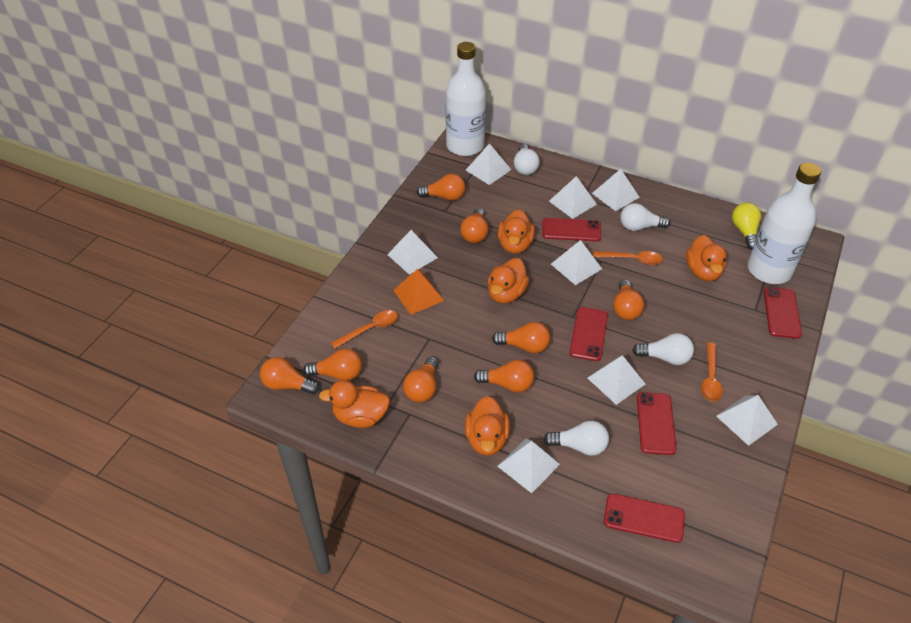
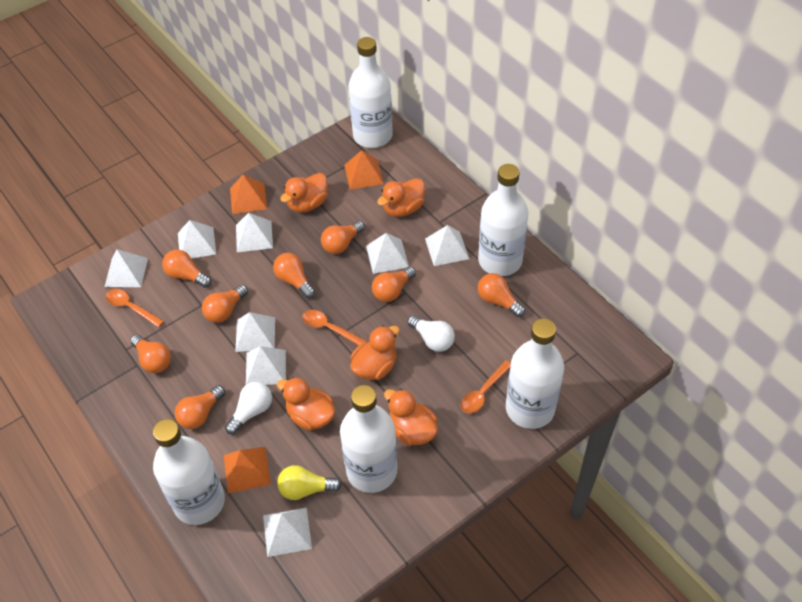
orange pyramid: 1 -> 3
red phone: 5 -> 0
white bottle: 2 -> 5
white light bulb: 4 -> 2

